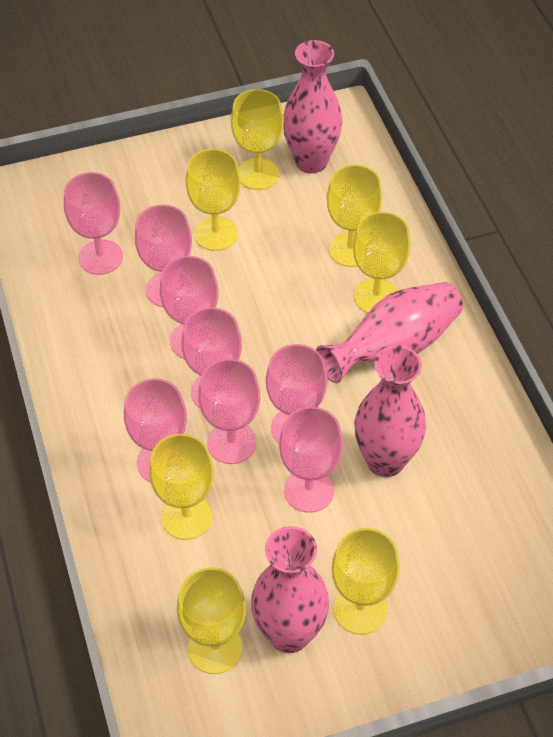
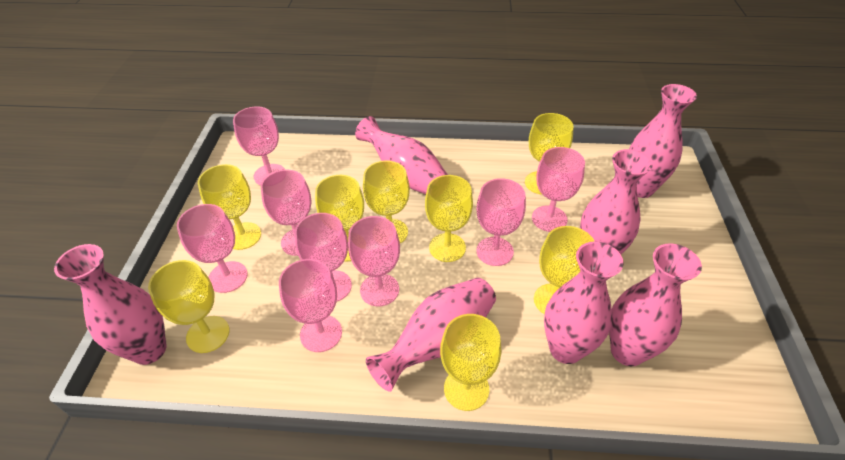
pink vase: 4 -> 7
yellow goblet: 7 -> 8

